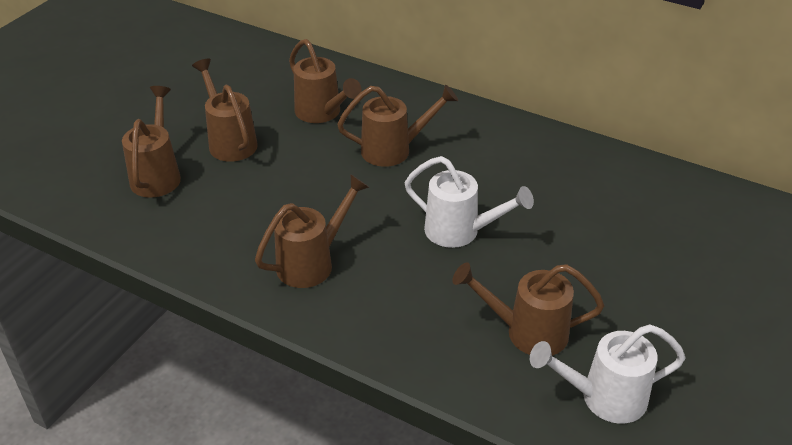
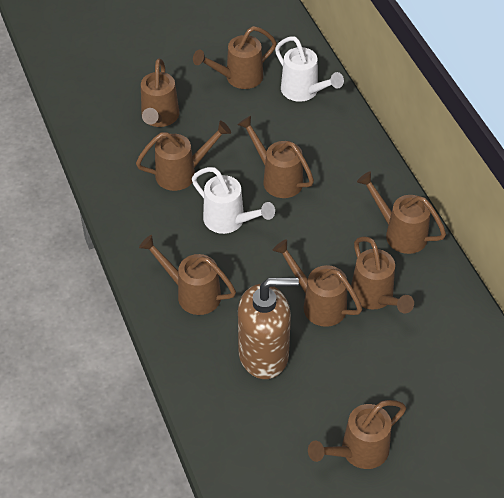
brown soap dispenser: 0 -> 1
brown watering can: 6 -> 9

